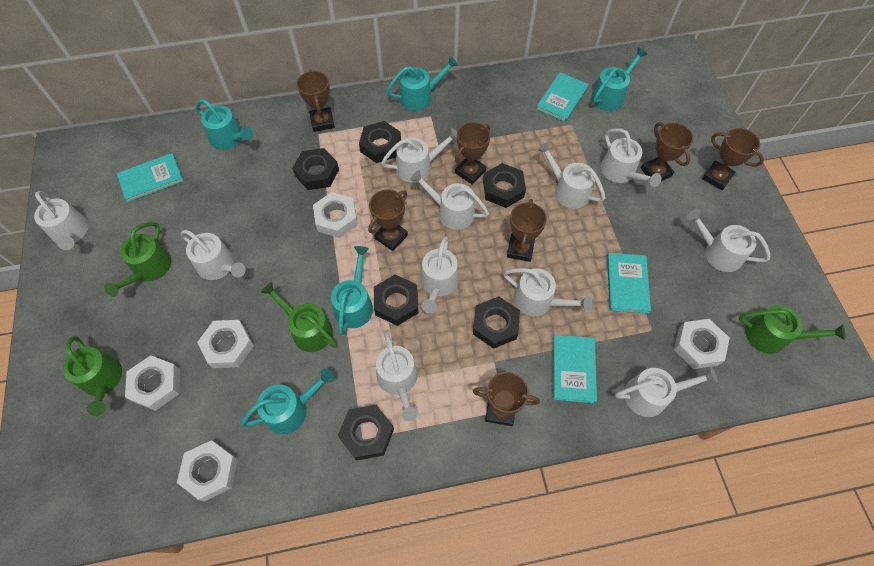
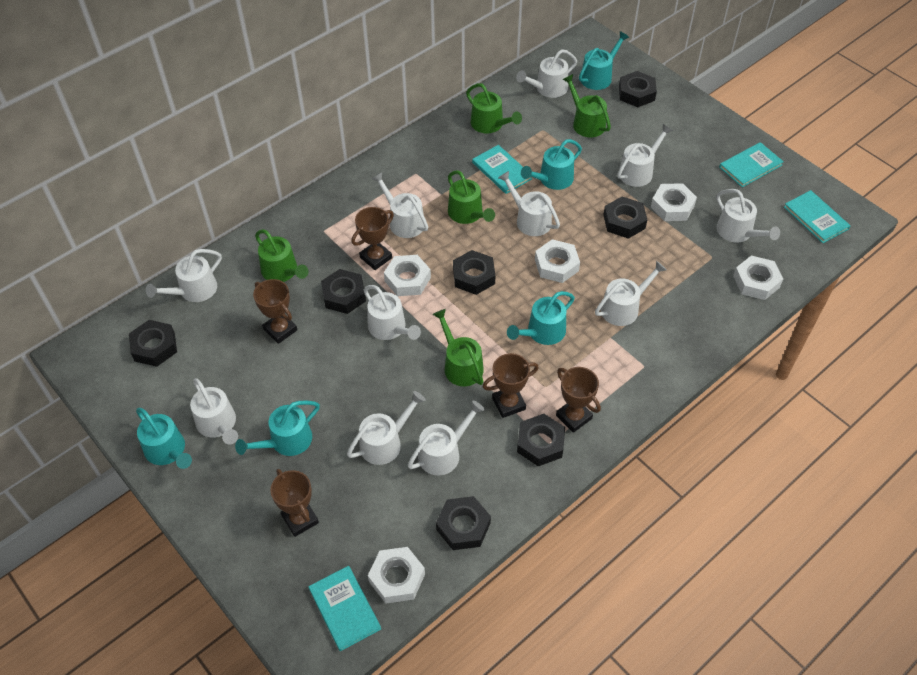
black nut: 6 -> 7
brown trophy: 7 -> 5
green watering can: 4 -> 5

